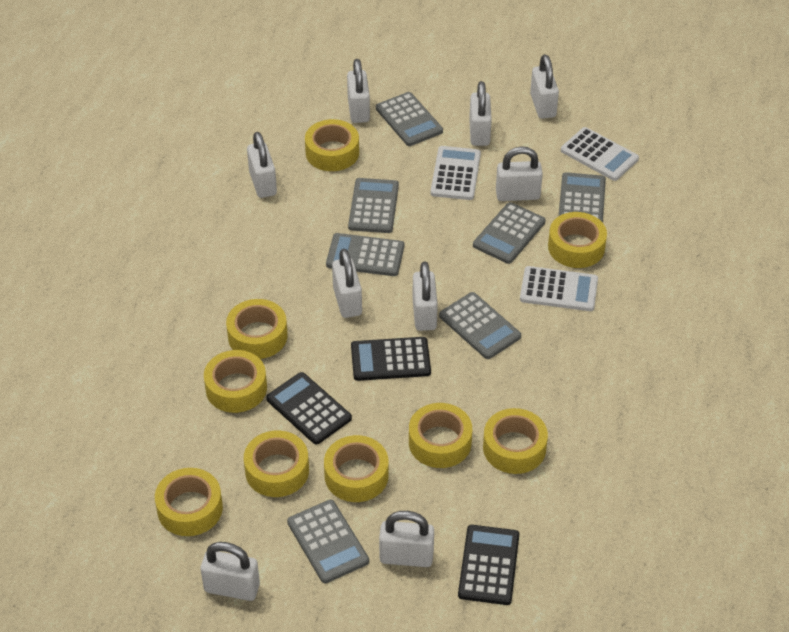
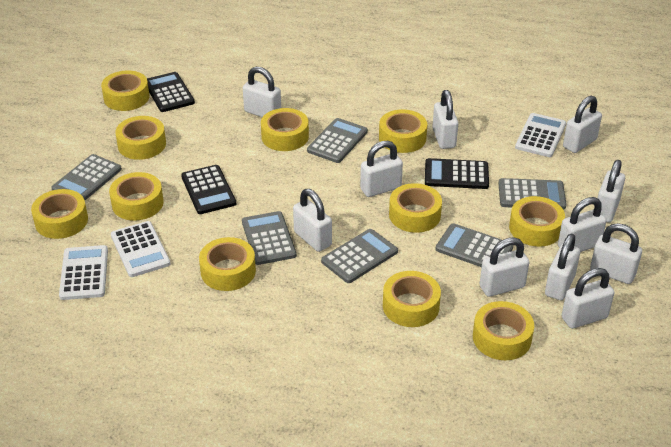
grey calculator: 7 -> 6
white padlock: 9 -> 11
yellow tape: 9 -> 11

